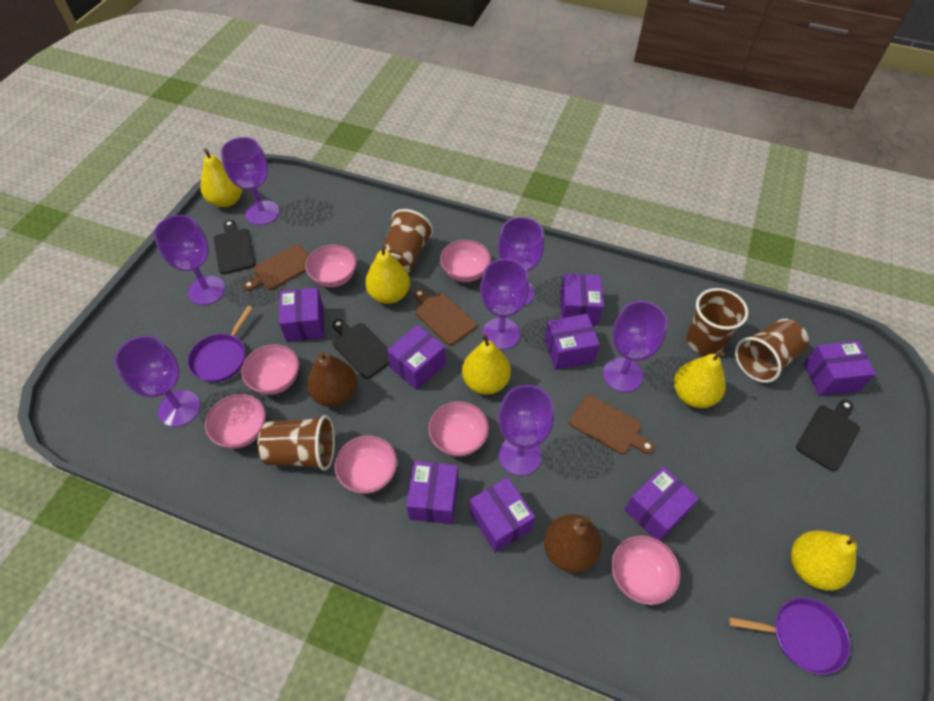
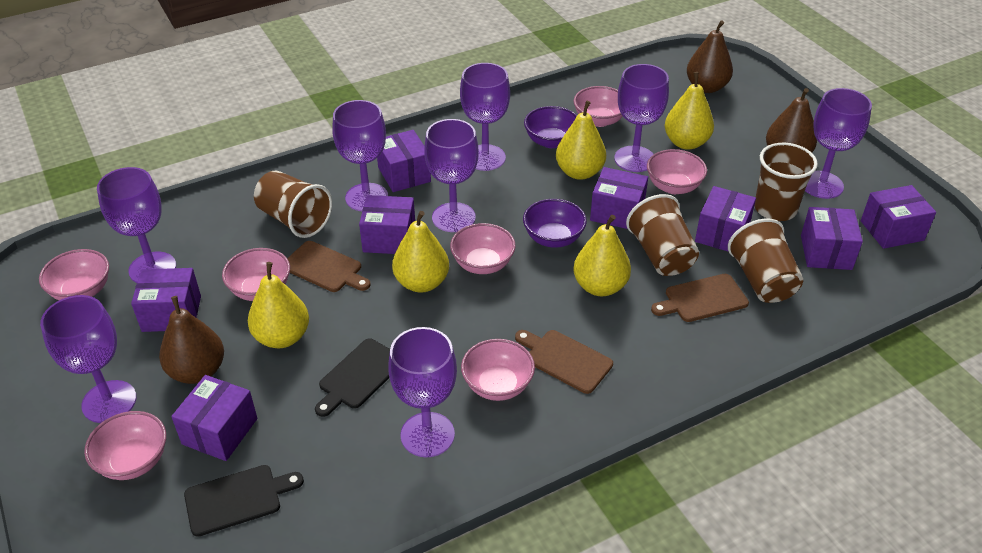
black cutting board: 3 -> 2
brown pear: 2 -> 3
purple bowl: 0 -> 2
purple goblet: 7 -> 8
purple pan: 2 -> 0

